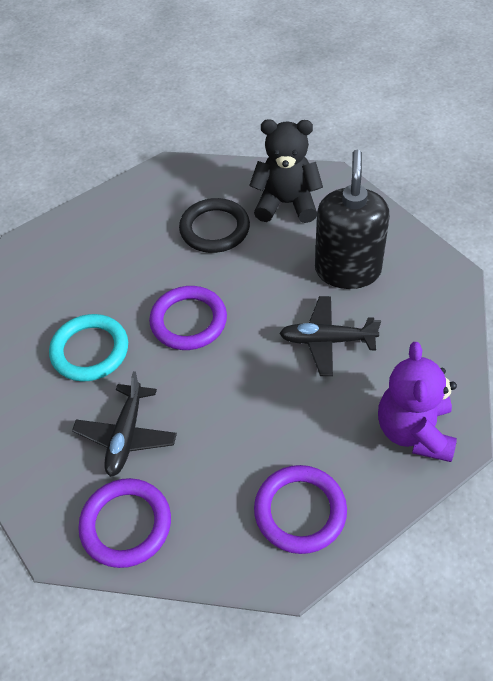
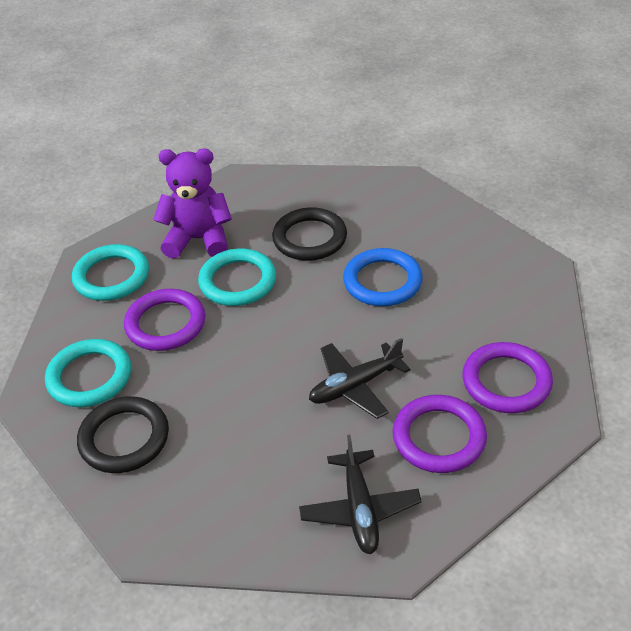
black ring: 1 -> 2
black soap dispenser: 1 -> 0
black teddy bear: 1 -> 0
blue ring: 0 -> 1
turquoise ring: 1 -> 3

